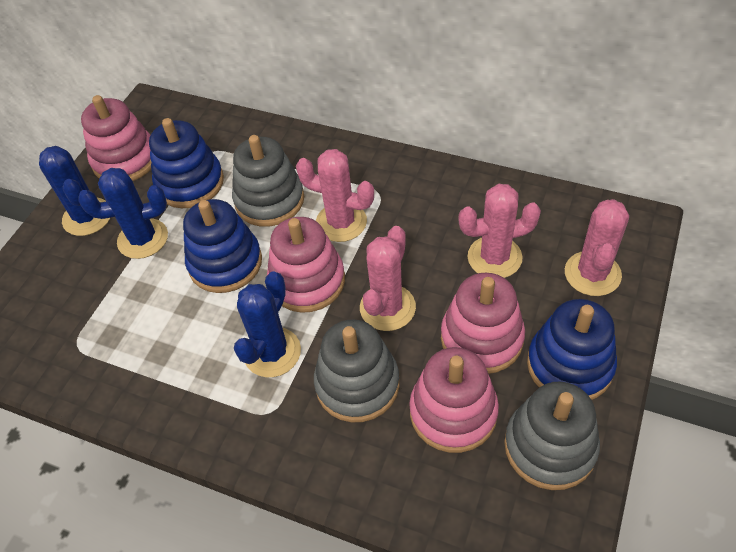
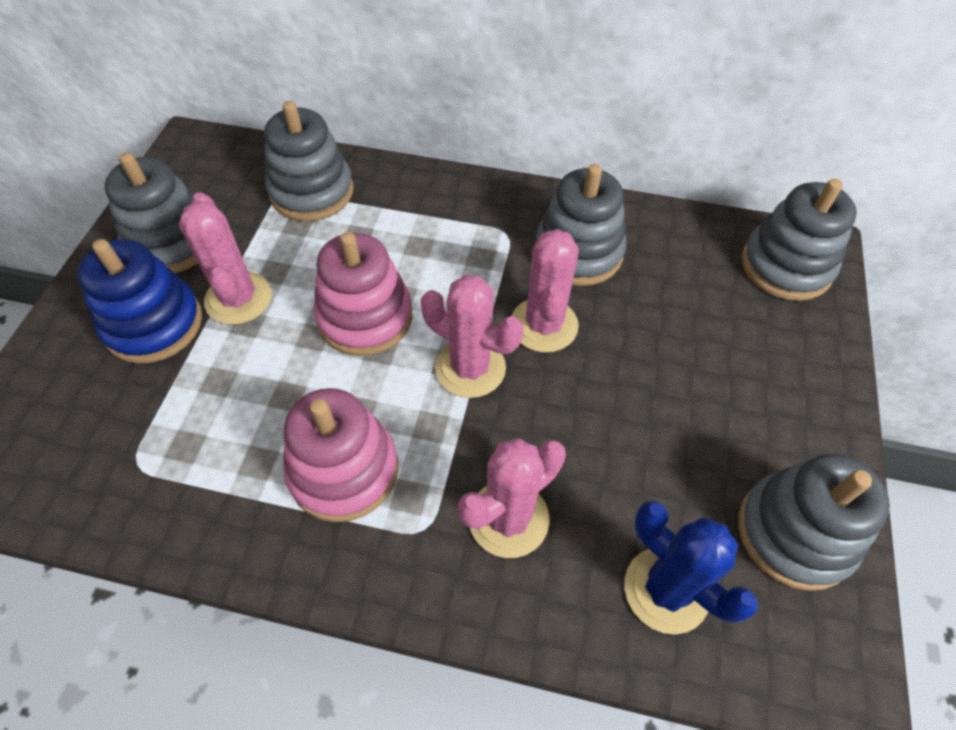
blue cactus: 3 -> 1
blue stacking toy: 3 -> 1
grey stacking toy: 3 -> 5
pink stacking toy: 4 -> 2

